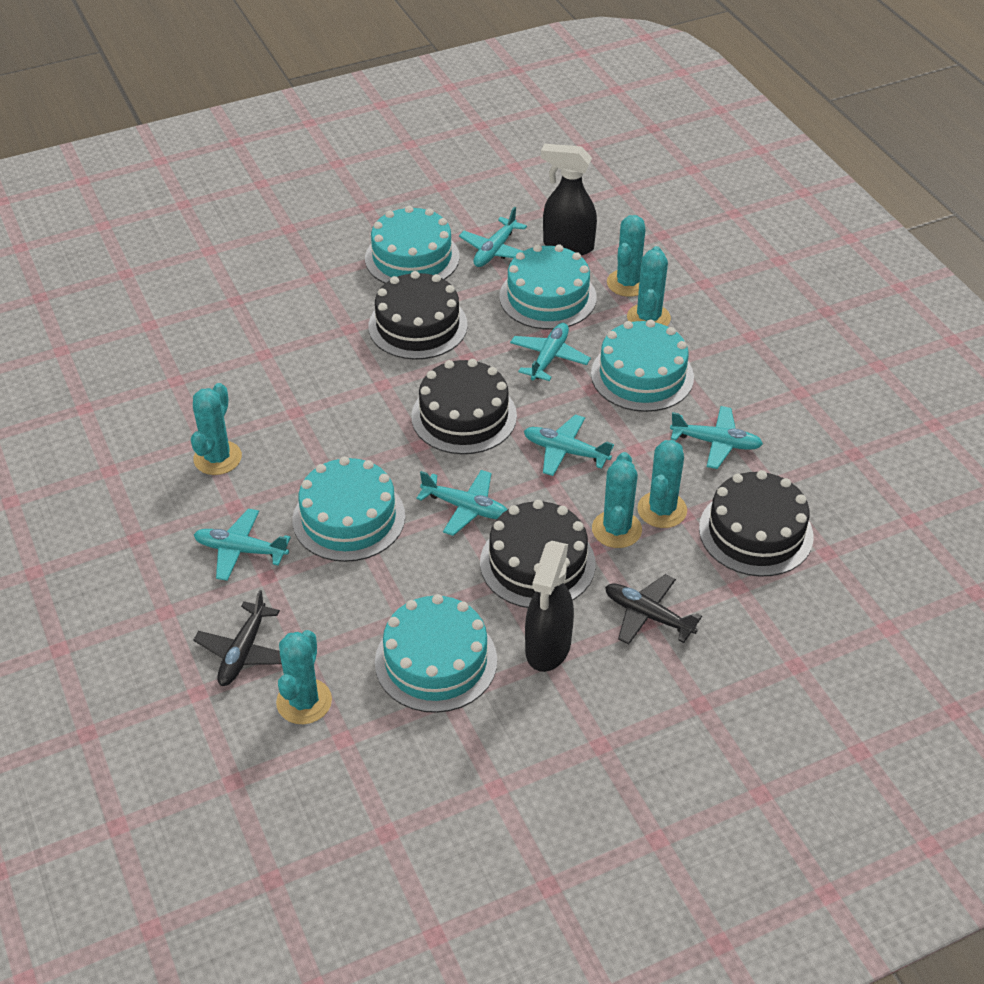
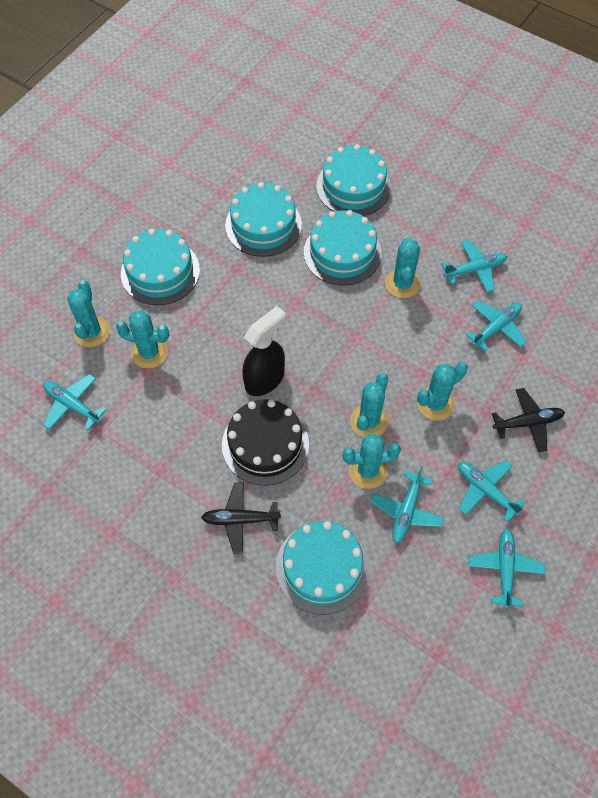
black cake: 4 -> 1
black spray bottle: 2 -> 1

